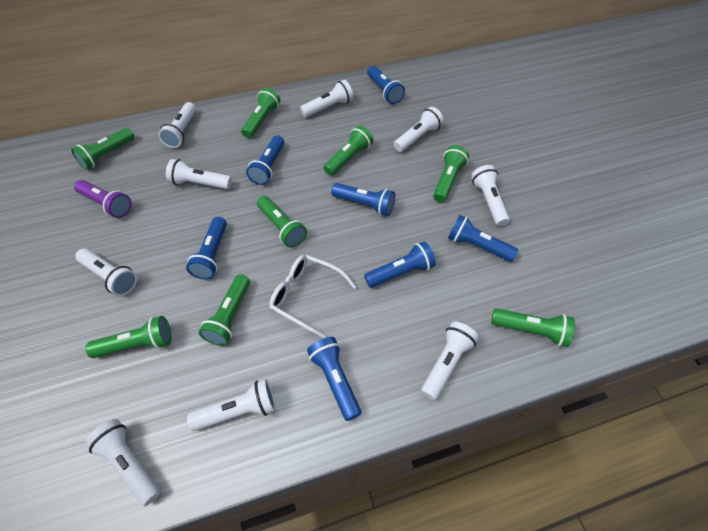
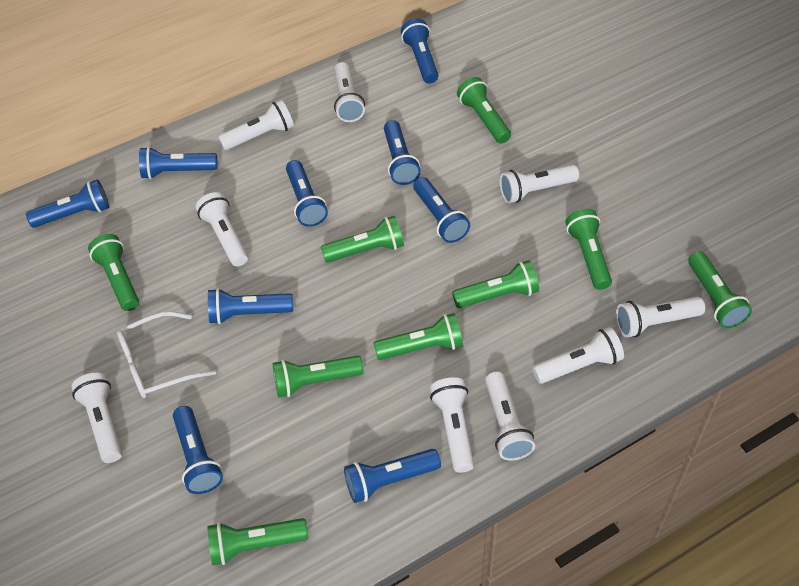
blue flashlight: 7 -> 9
green flashlight: 8 -> 9
purple flashlight: 1 -> 0

